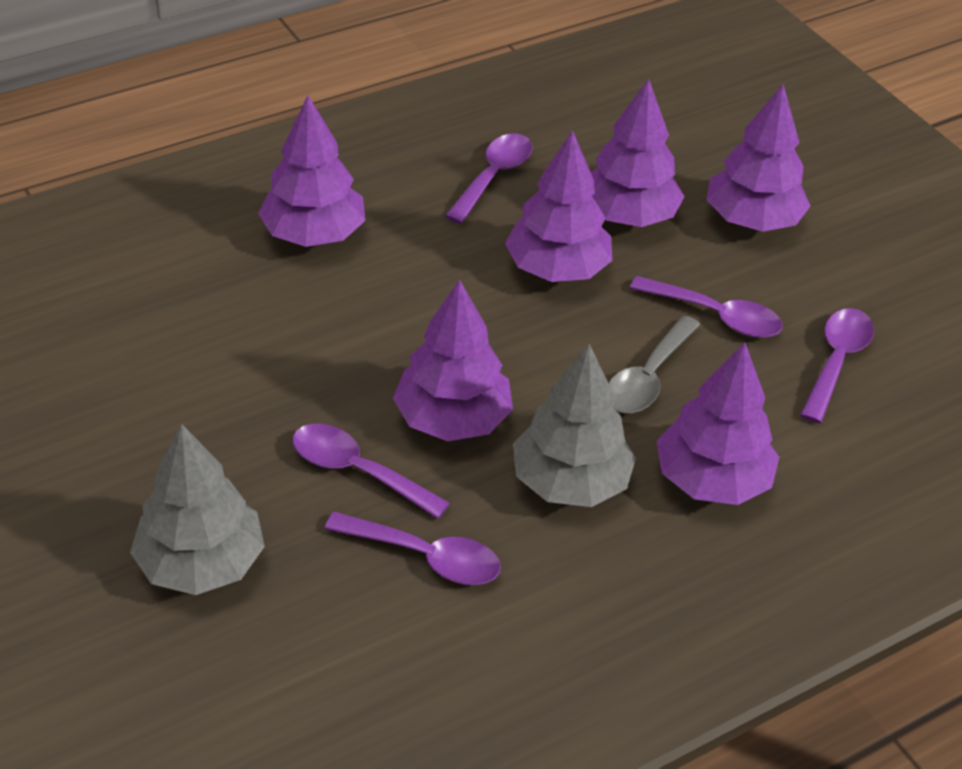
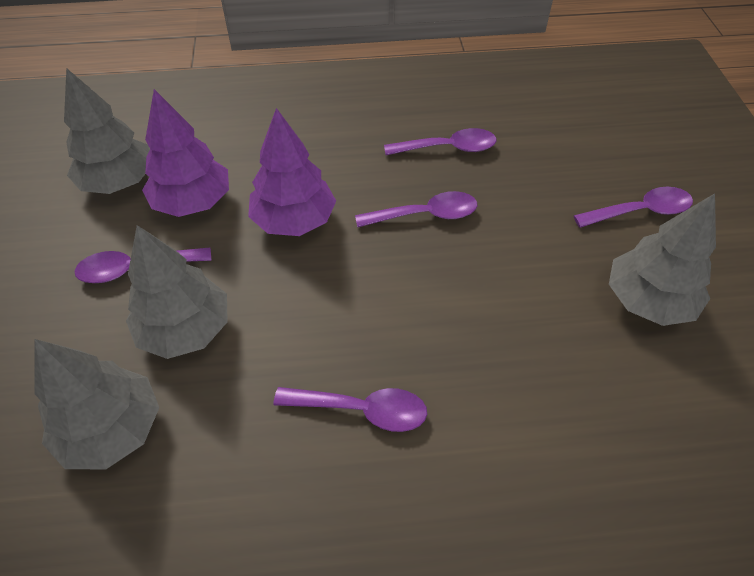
grey spoon: 1 -> 0
grey tree: 2 -> 4
purple tree: 6 -> 2

